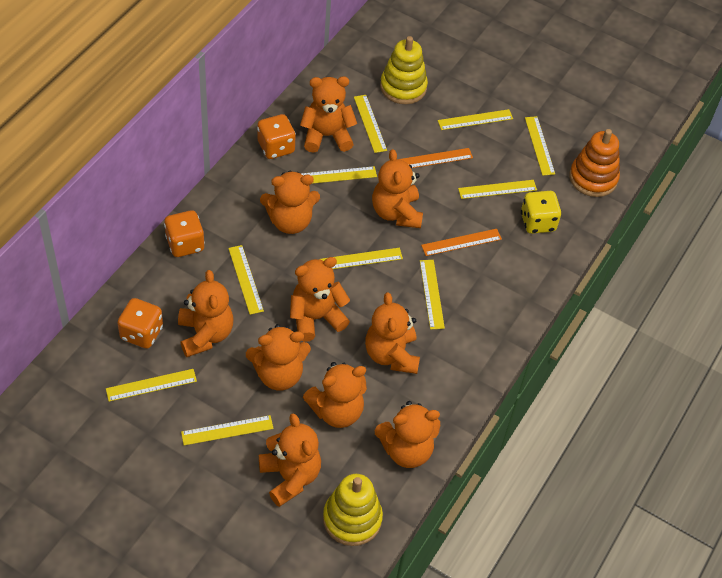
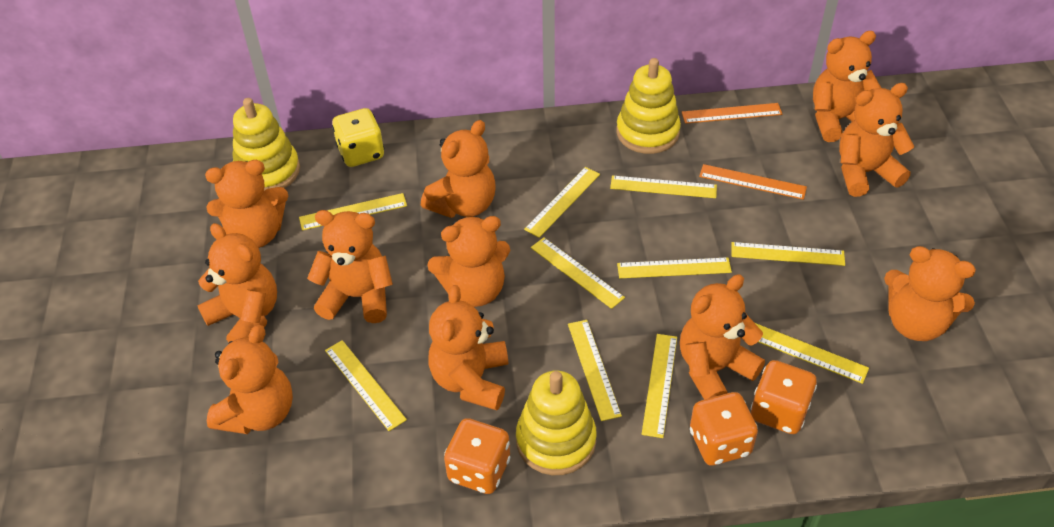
orange stacking toy: 1 -> 0
orange teddy bear: 10 -> 11
yellow stacking toy: 2 -> 3

